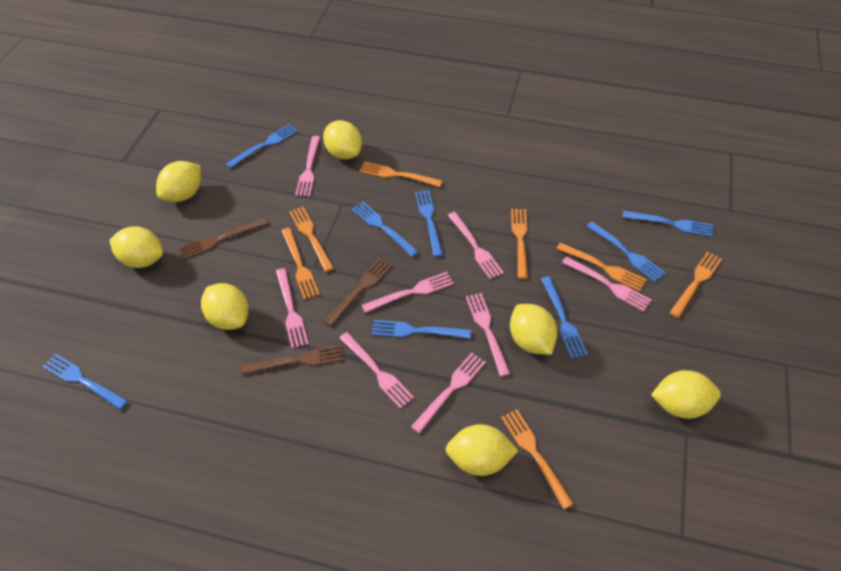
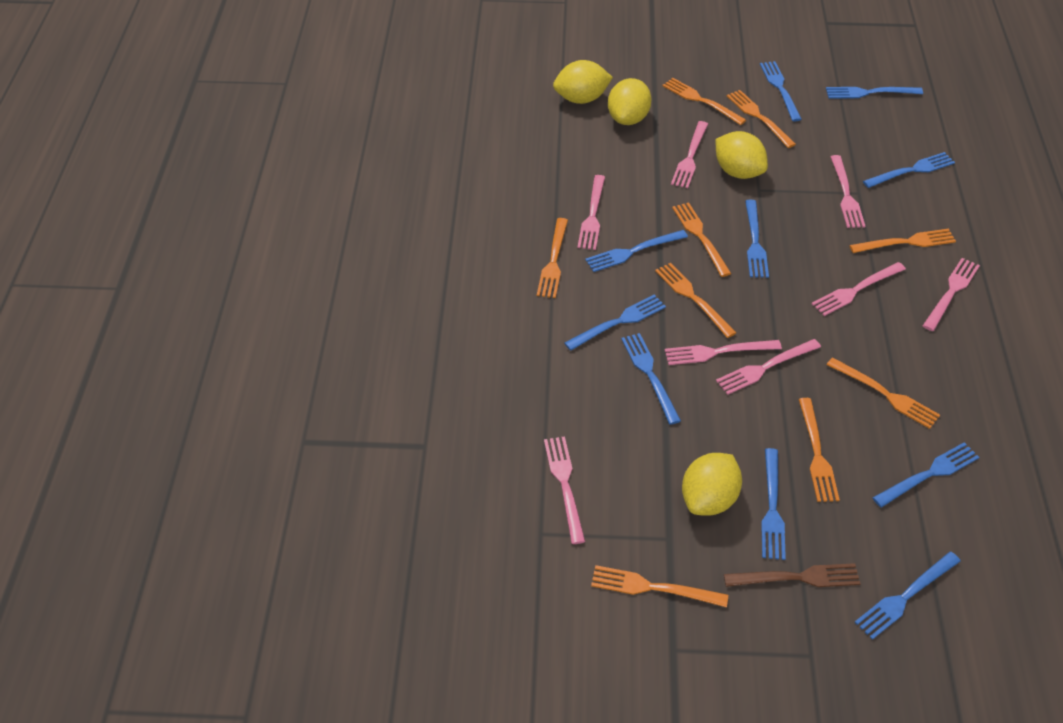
blue fork: 8 -> 10
brown fork: 3 -> 1
orange fork: 7 -> 9
yellow lemon: 7 -> 4

